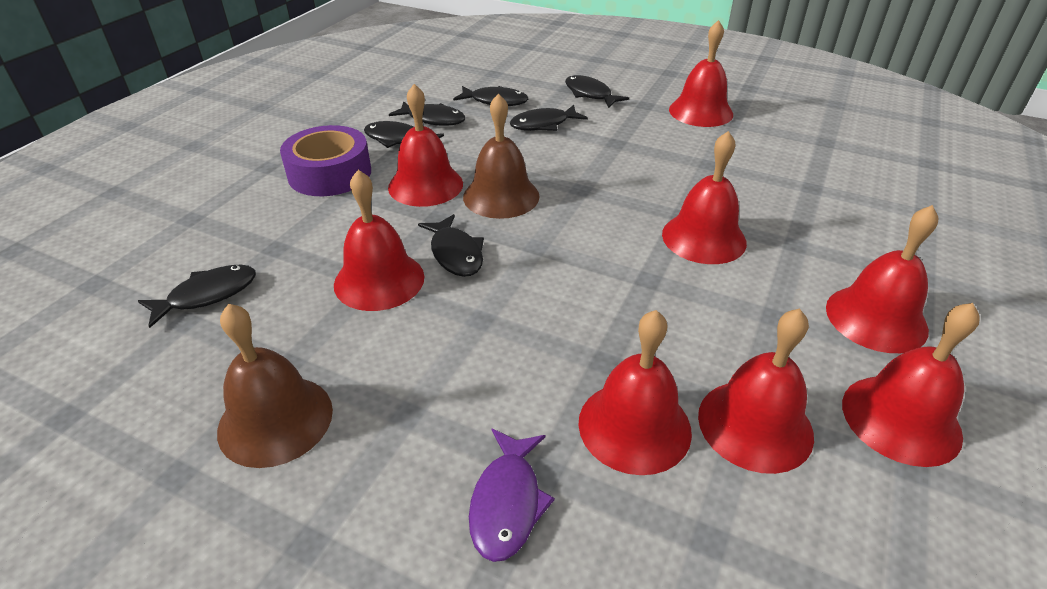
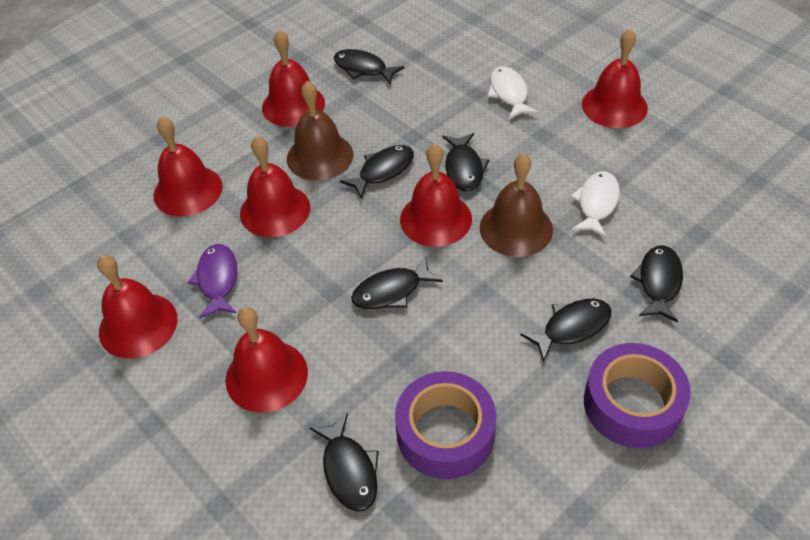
purple tape: 1 -> 2
red bell: 8 -> 7
white fish: 0 -> 2

